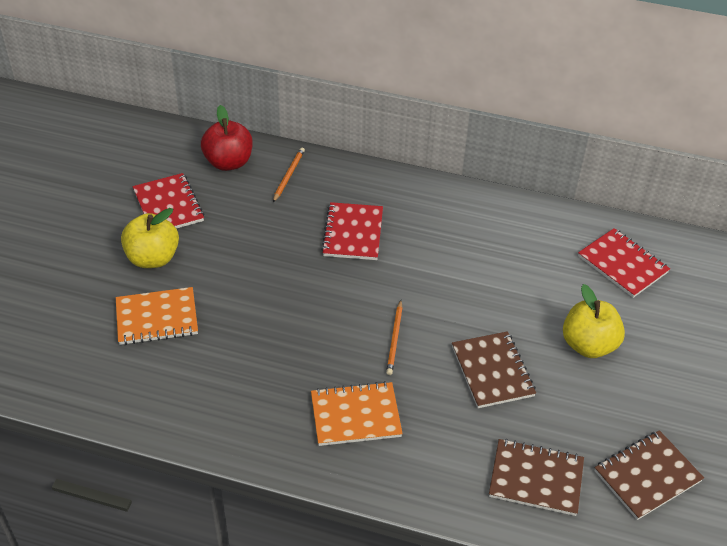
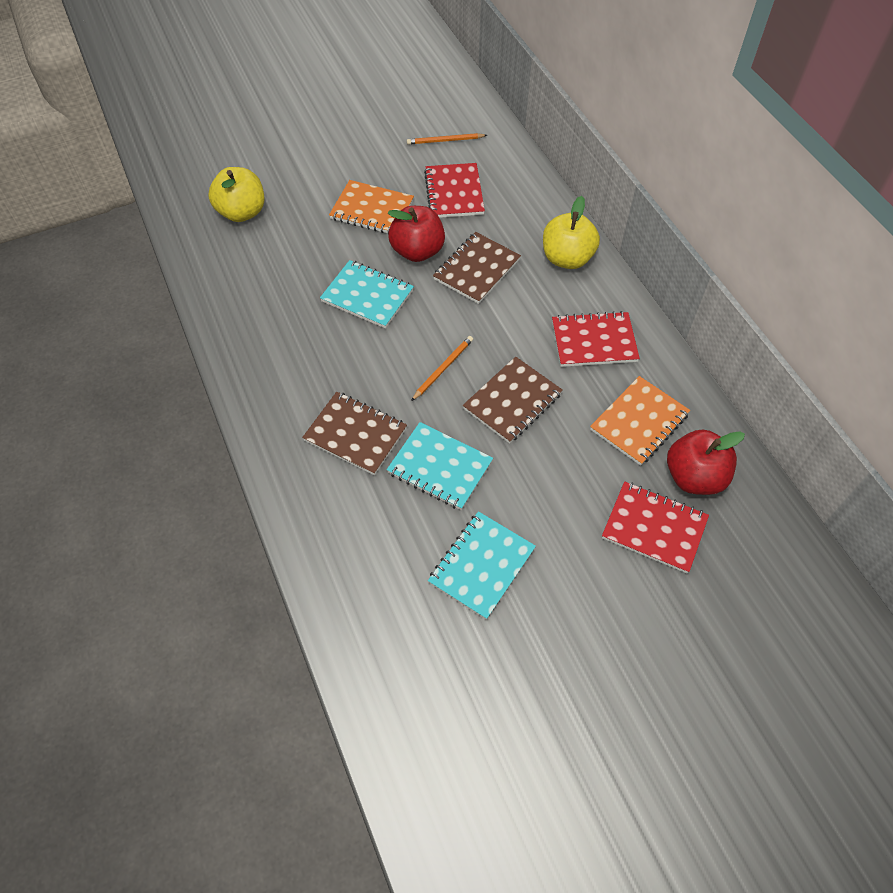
red apple: 1 -> 2
turquoise notebook: 0 -> 3

